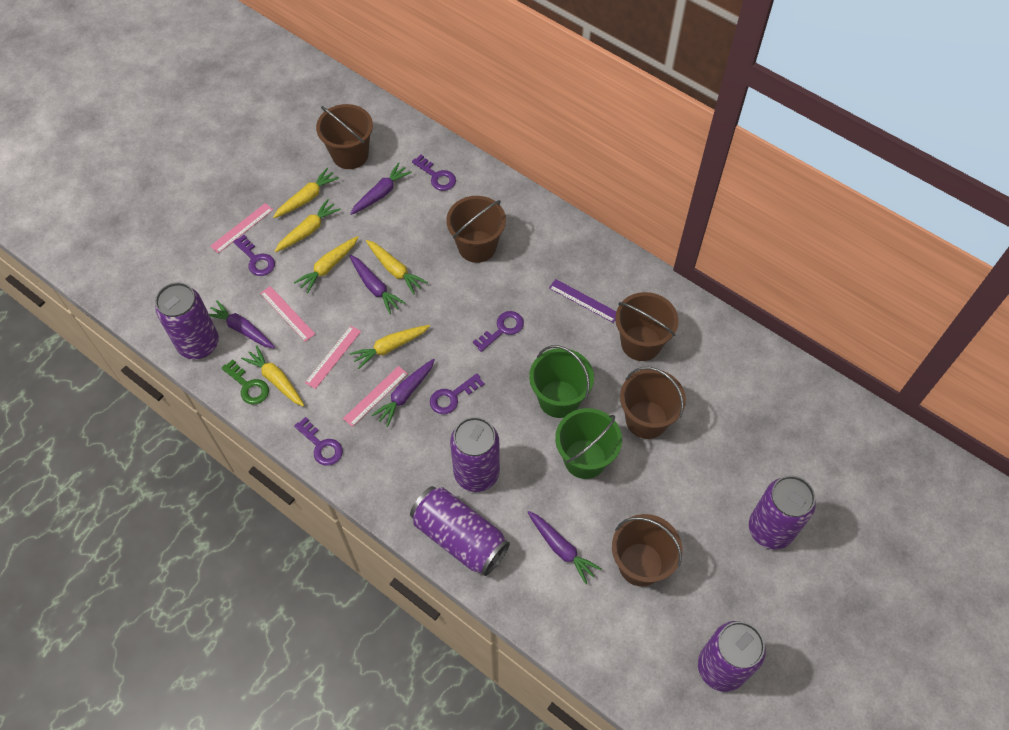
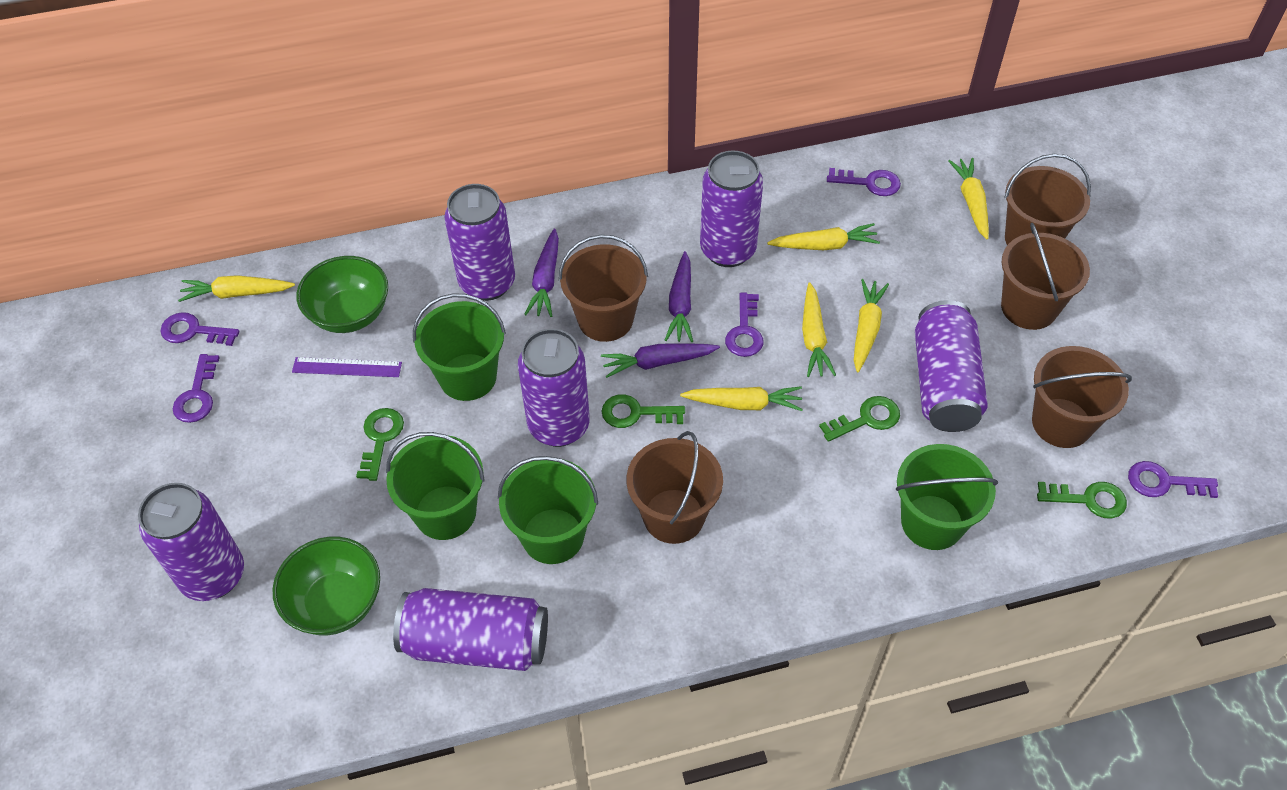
green bowl: 0 -> 2
green bucket: 2 -> 4
green key: 1 -> 4
pink ruler: 4 -> 0
purple can: 5 -> 6
purple carrot: 5 -> 3

